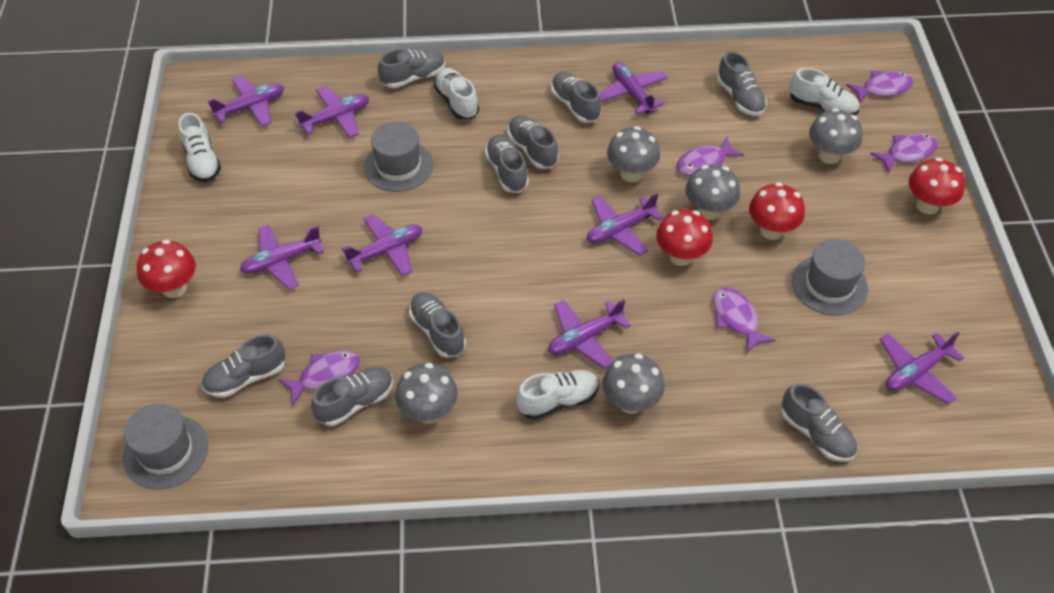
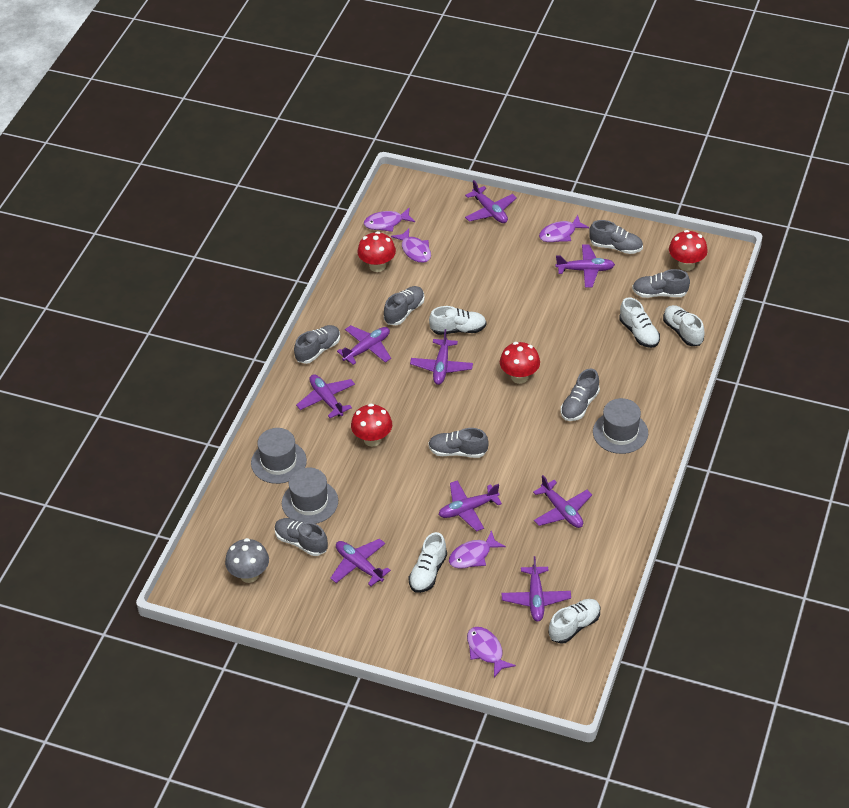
grey mushroom: 5 -> 1
grey shoe: 9 -> 7
purple plane: 8 -> 9
white shoe: 4 -> 5

